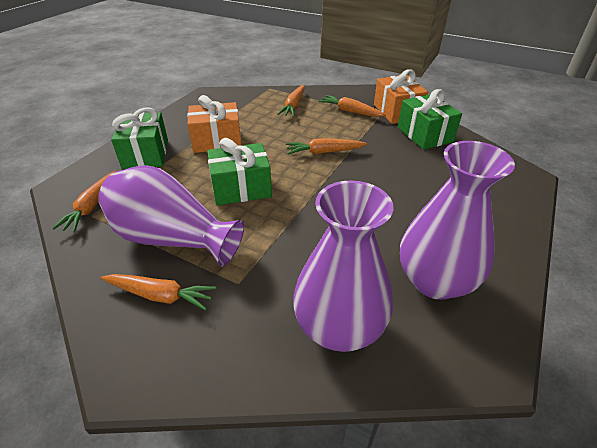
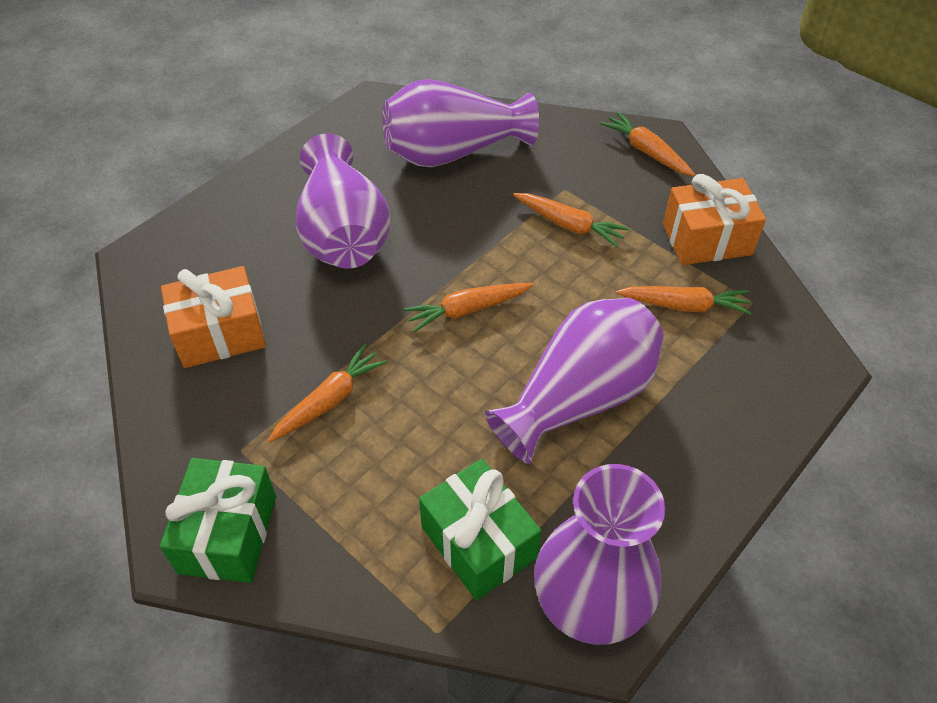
green gift: 3 -> 2
purple vase: 3 -> 4

